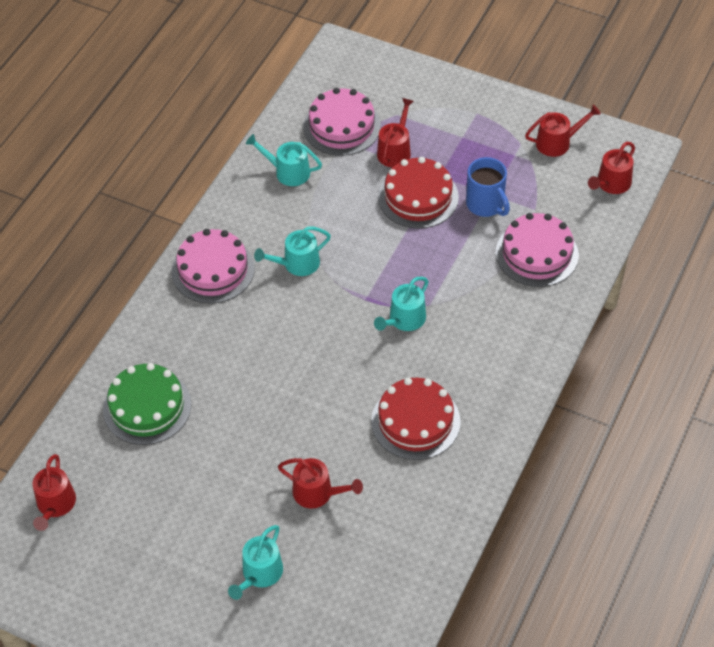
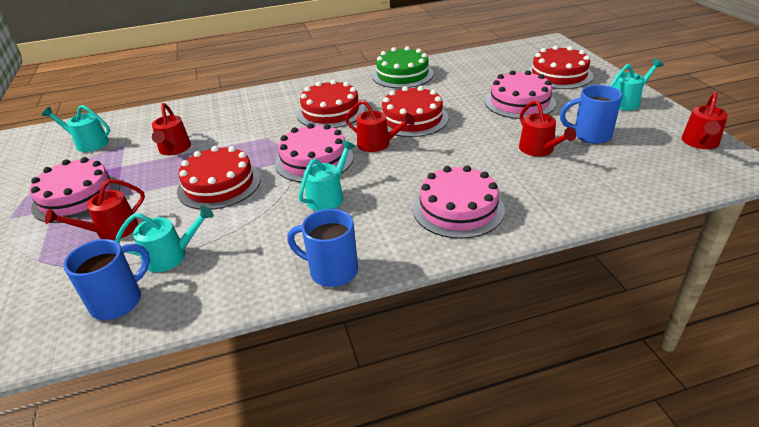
blue mug: 1 -> 3
pink cake: 3 -> 4
red cake: 2 -> 4

